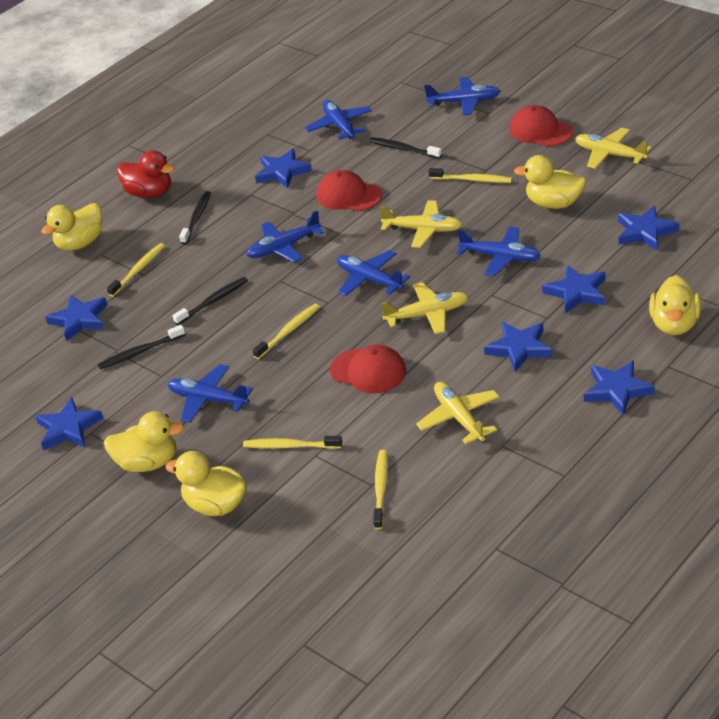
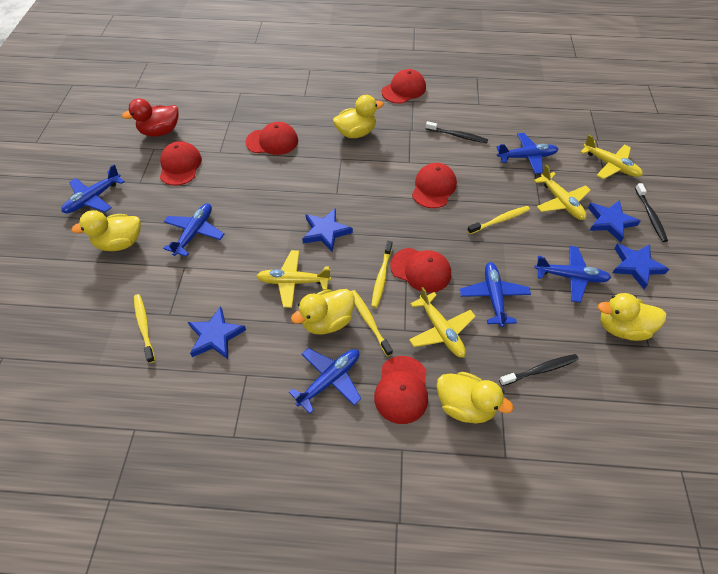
black toothbrush: 4 -> 3
blue star: 7 -> 4
red cap: 3 -> 6
yellow toothbrush: 5 -> 4

